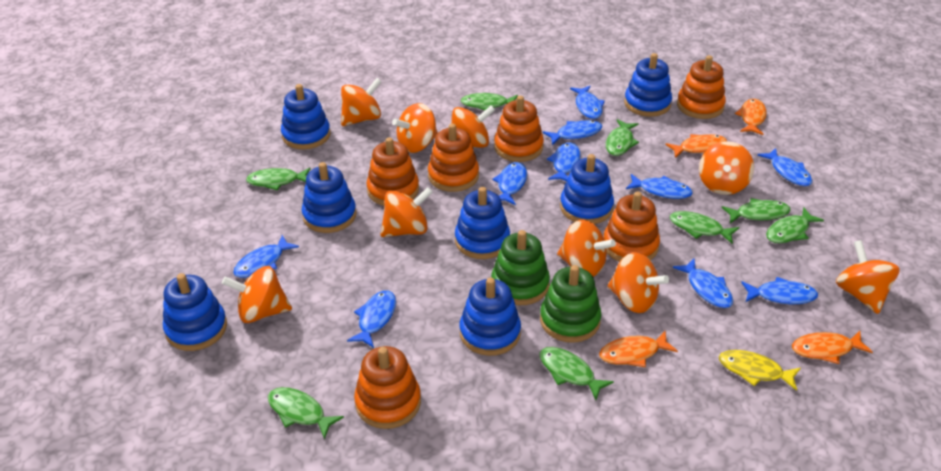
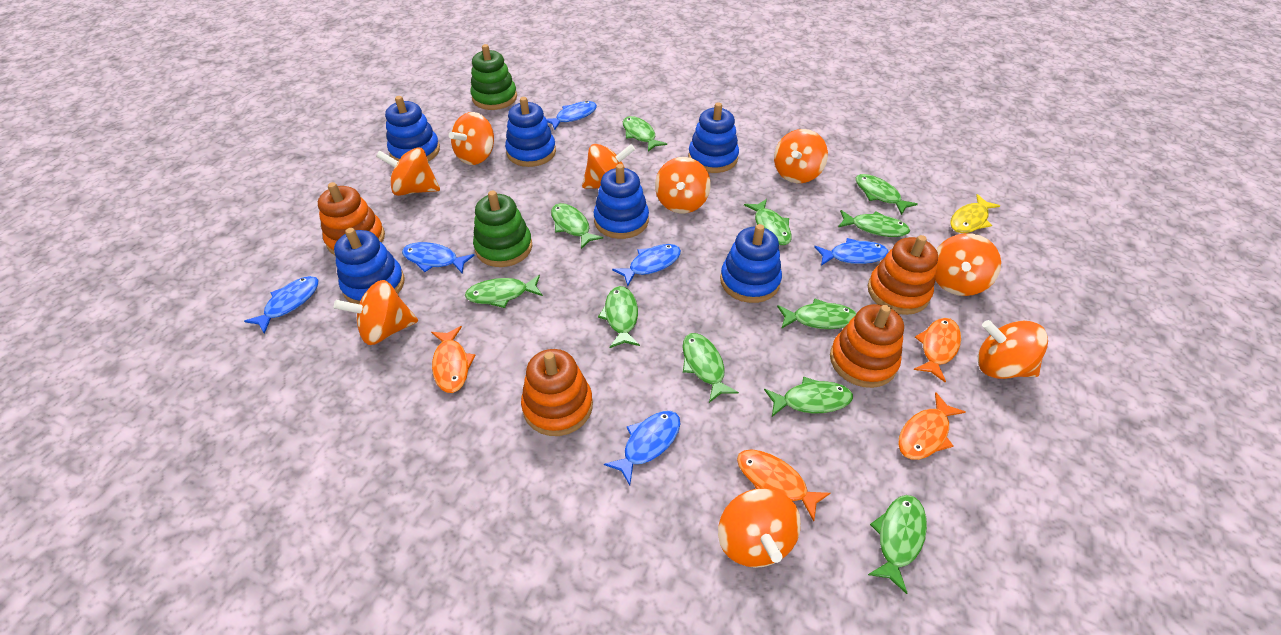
blue fish: 10 -> 6
blue stacking toy: 7 -> 6
green fish: 8 -> 11
orange stacking toy: 6 -> 4

